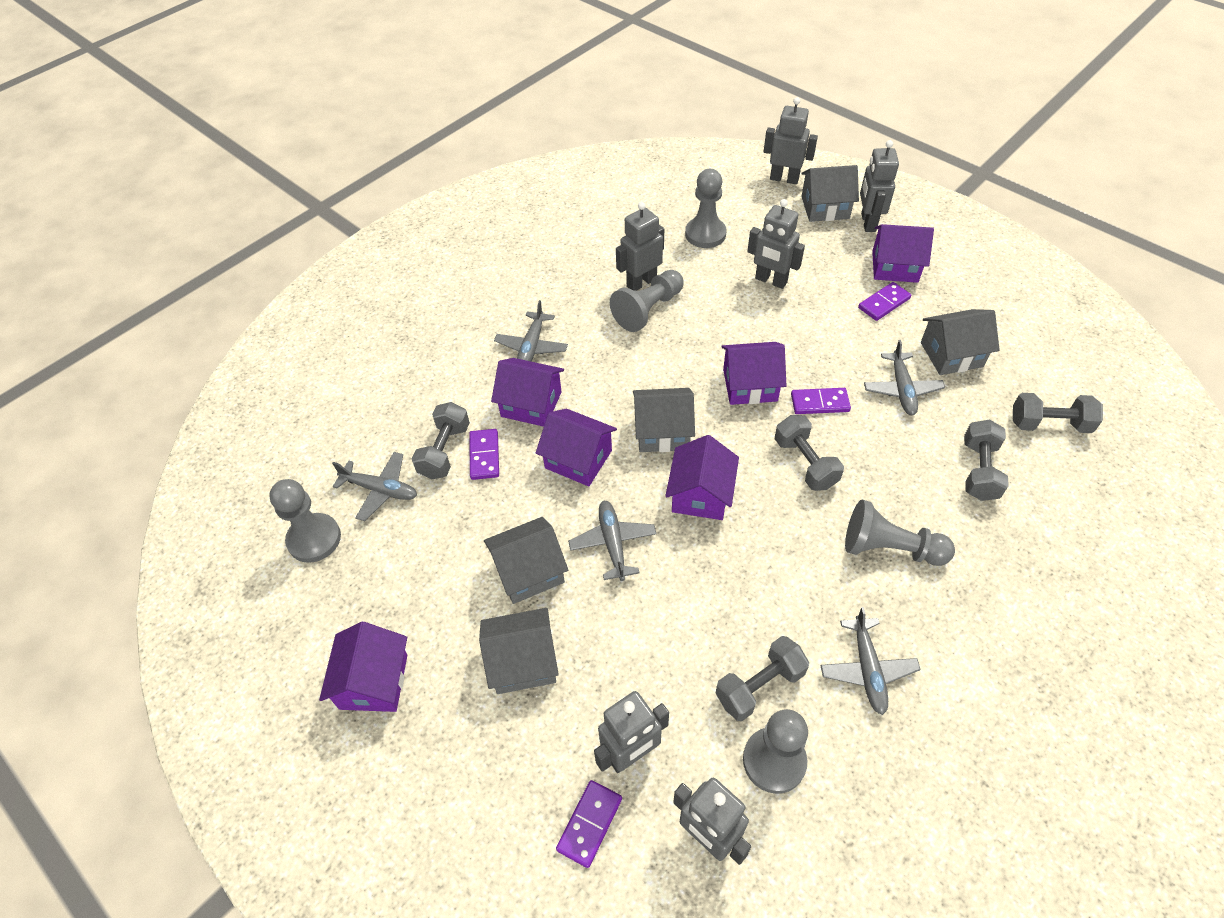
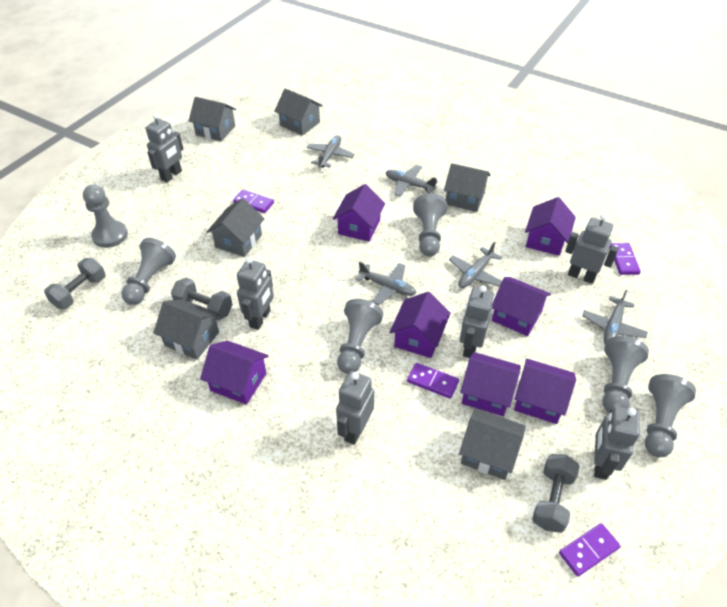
grey dumbbell: 5 -> 3
grey house: 5 -> 6
grey pawn: 5 -> 6
purple house: 6 -> 7

